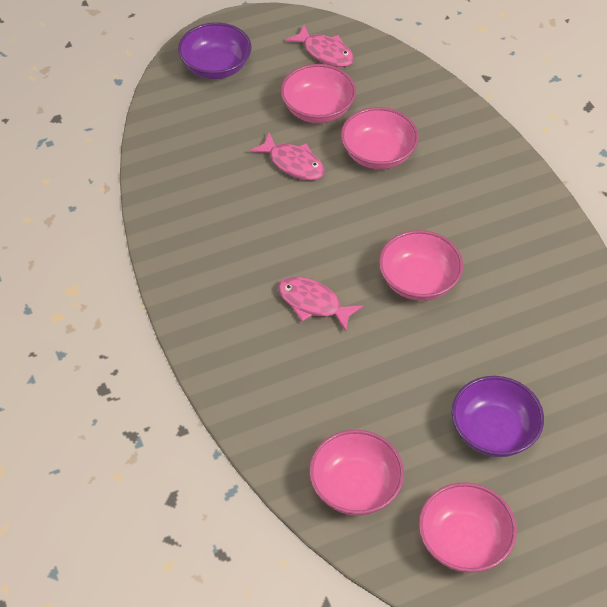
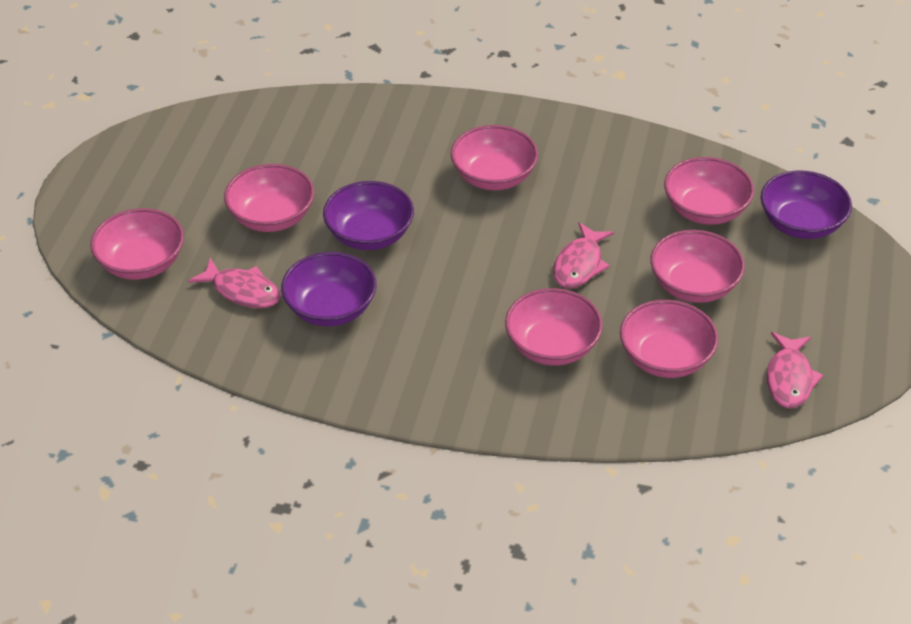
pink bowl: 5 -> 7
purple bowl: 2 -> 3

